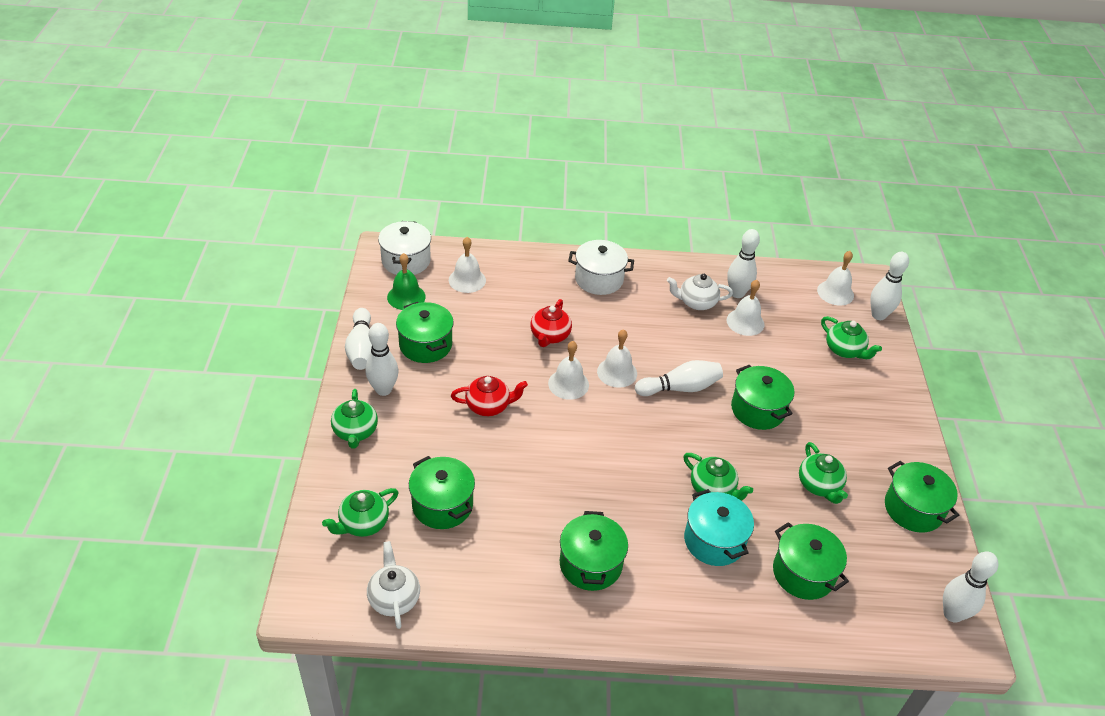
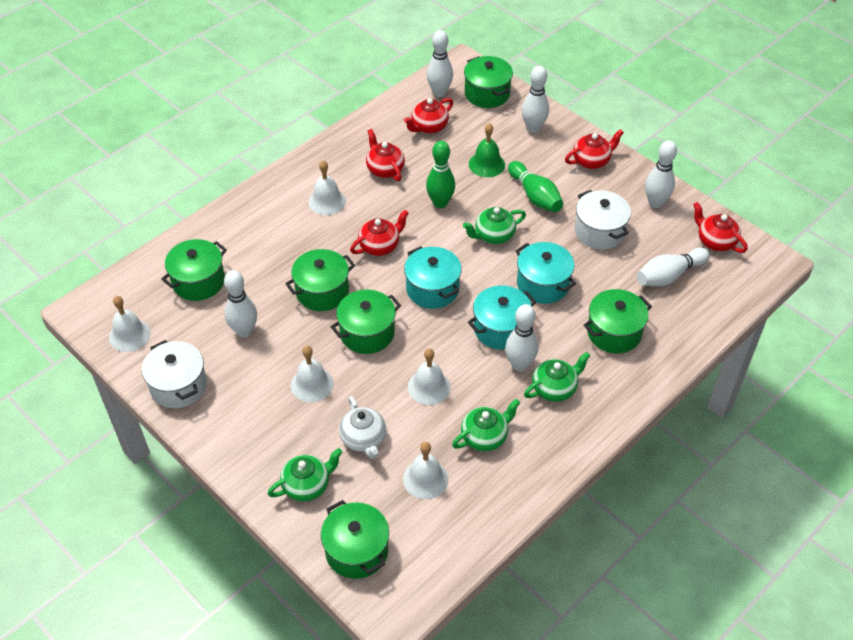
green bowling pin: 0 -> 2
green teapot: 5 -> 4
red teapot: 2 -> 5
turquoise pot: 1 -> 3
white teapot: 2 -> 1

